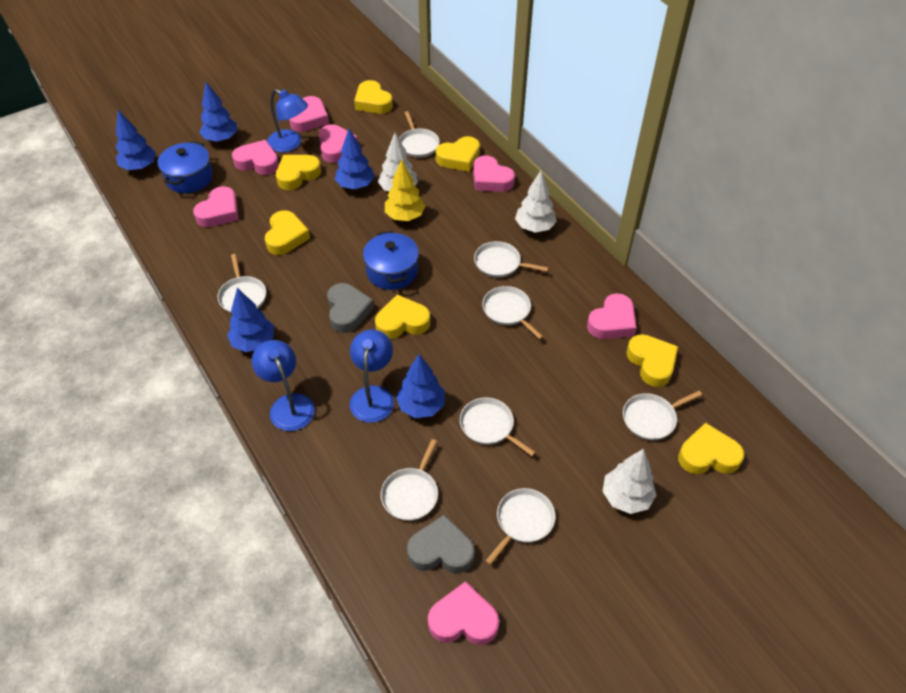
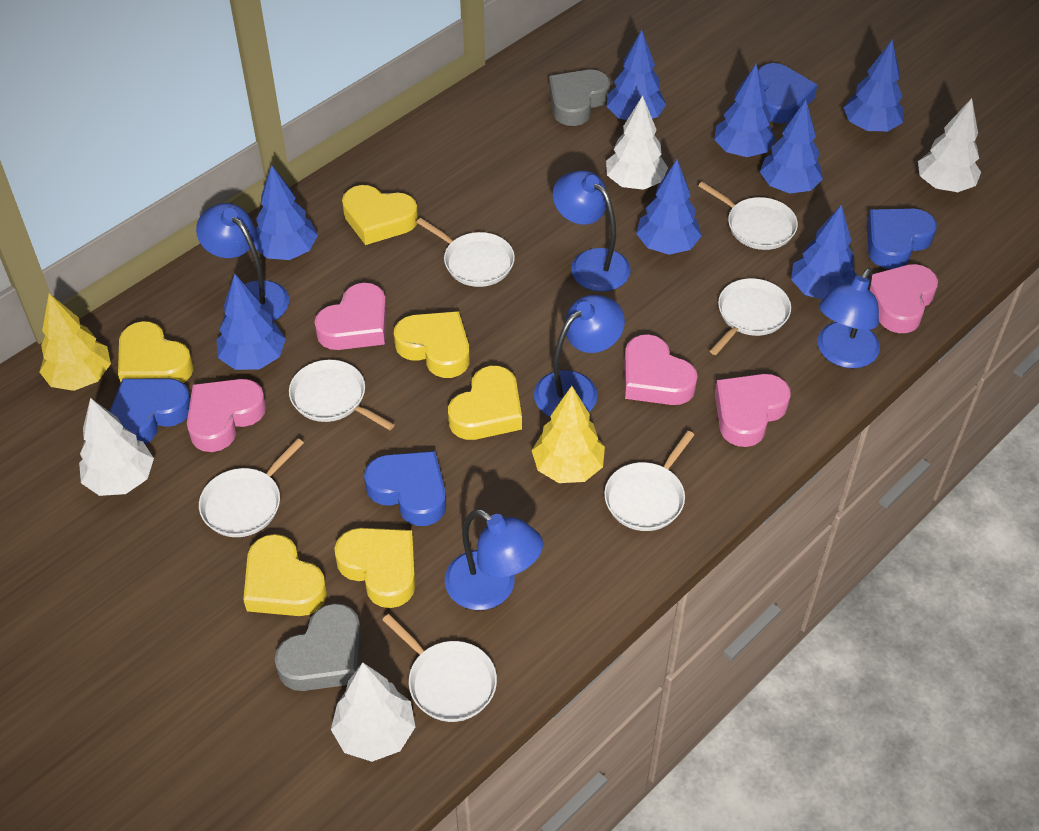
blue heart: 0 -> 4
blue lamp: 3 -> 5
blue pot: 2 -> 0
blue tree: 5 -> 8
pink heart: 7 -> 5
white pan: 8 -> 7
white tree: 3 -> 4
yellow heart: 7 -> 6
yellow tree: 1 -> 2

